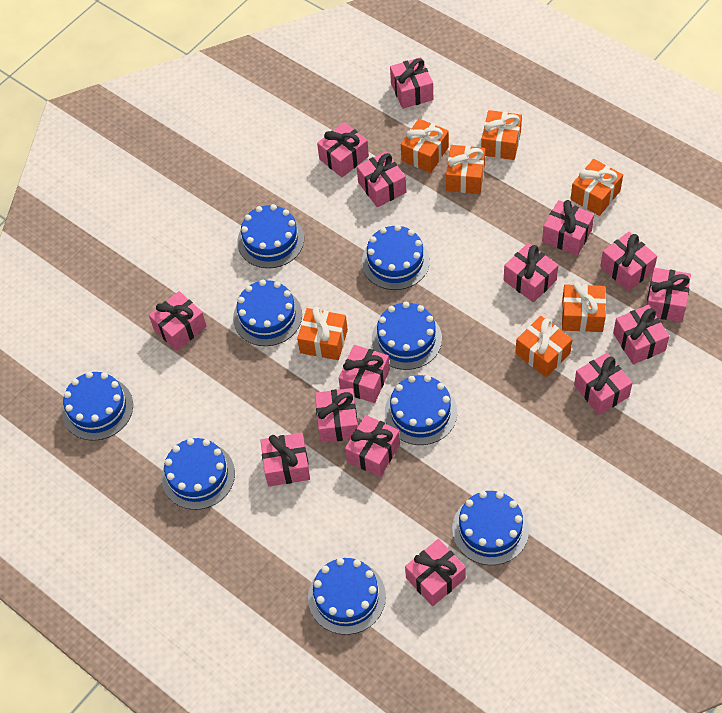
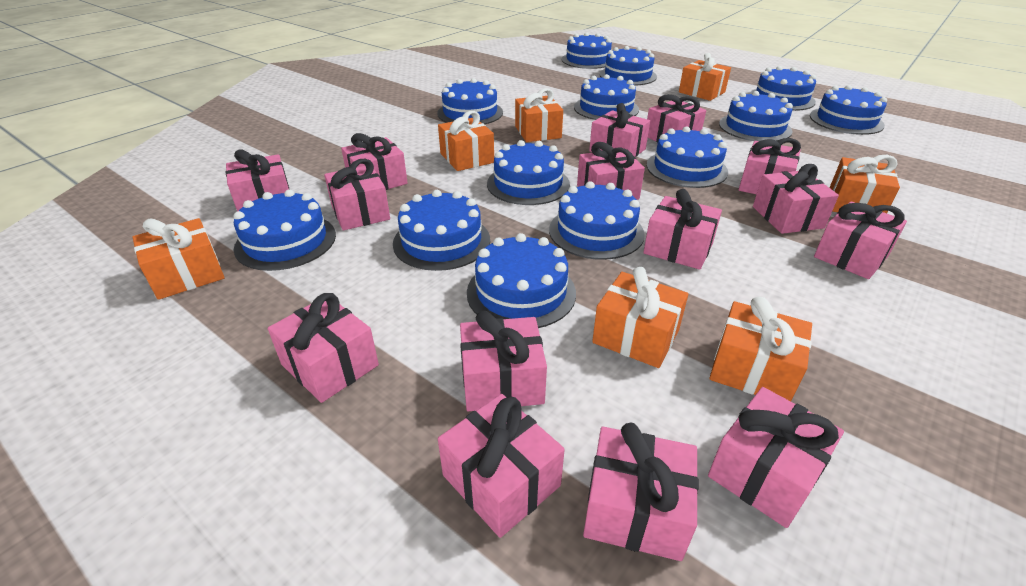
blue cake: 9 -> 13

